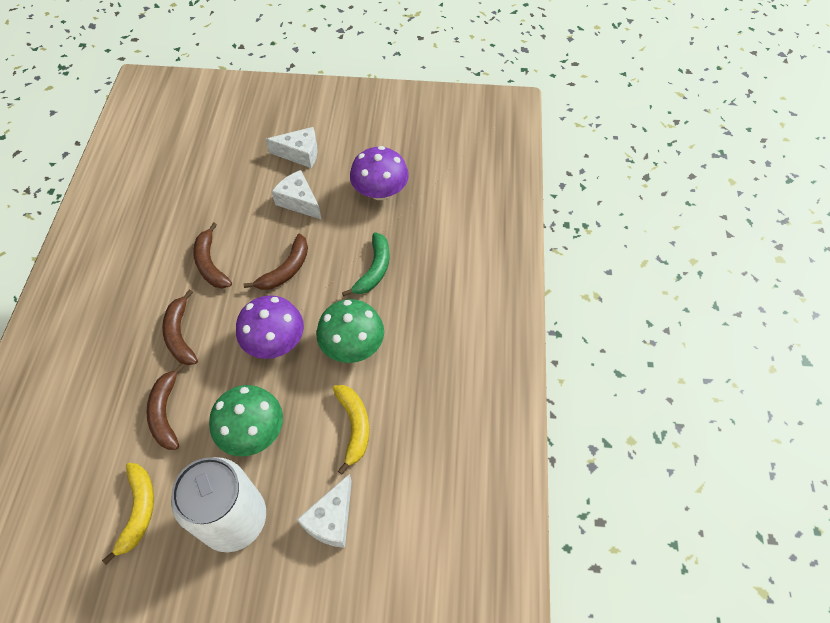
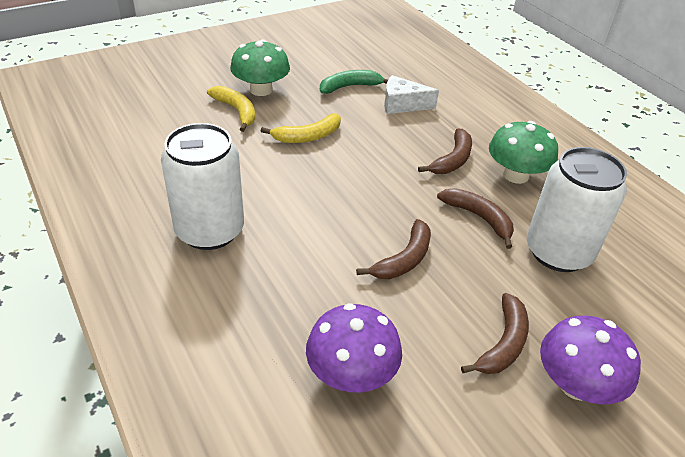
white can: 1 -> 2
white cheese: 3 -> 1

